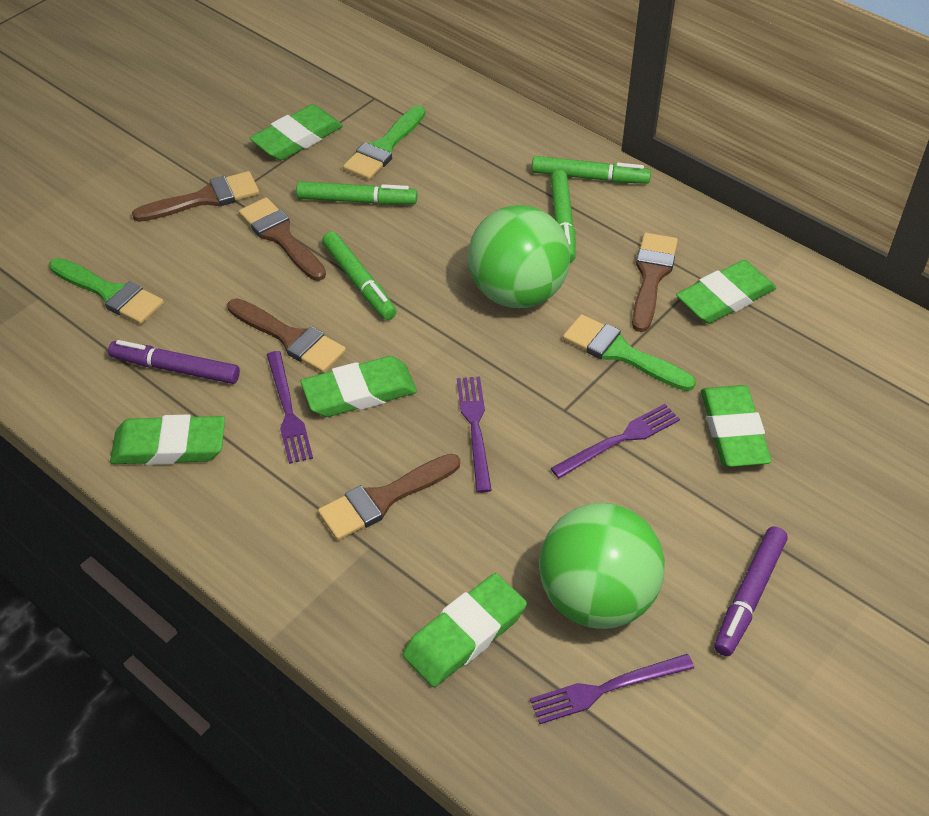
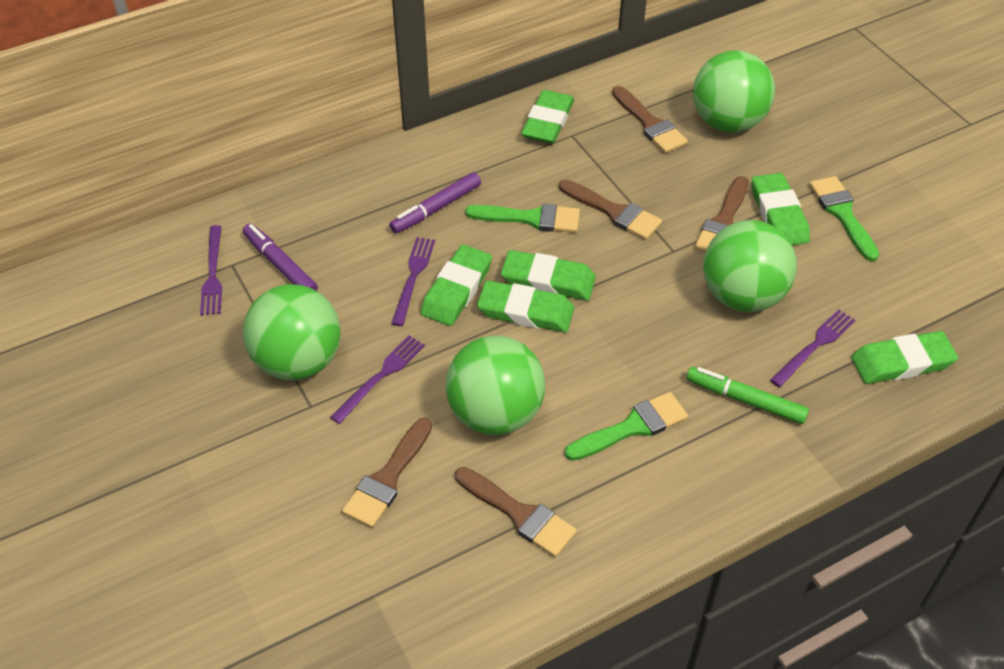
green ball: 2 -> 4
green marker: 4 -> 1

